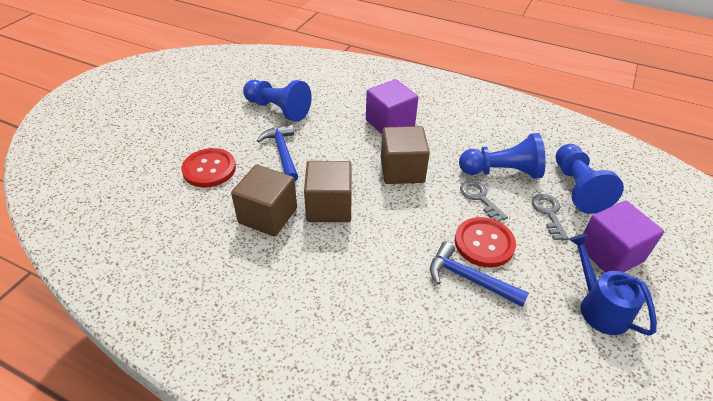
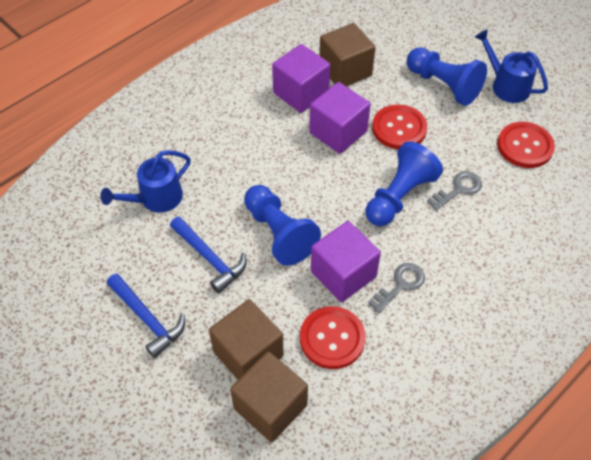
blue watering can: 1 -> 2
purple cube: 2 -> 3
red button: 2 -> 3

